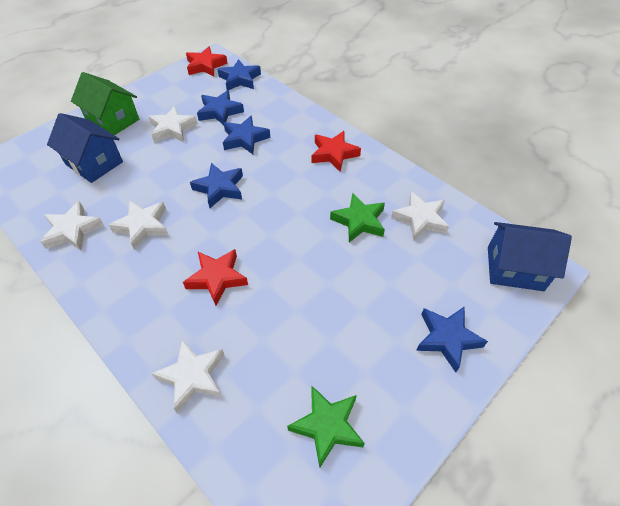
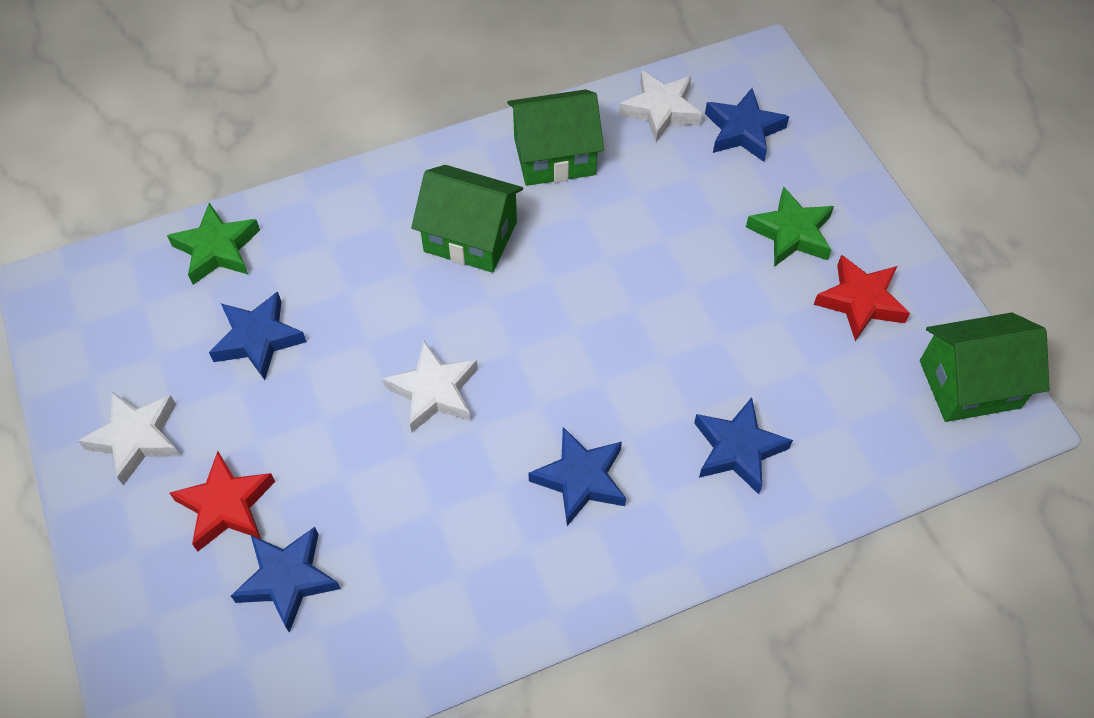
blue house: 2 -> 0
green house: 1 -> 3
red star: 3 -> 2
white star: 5 -> 3

